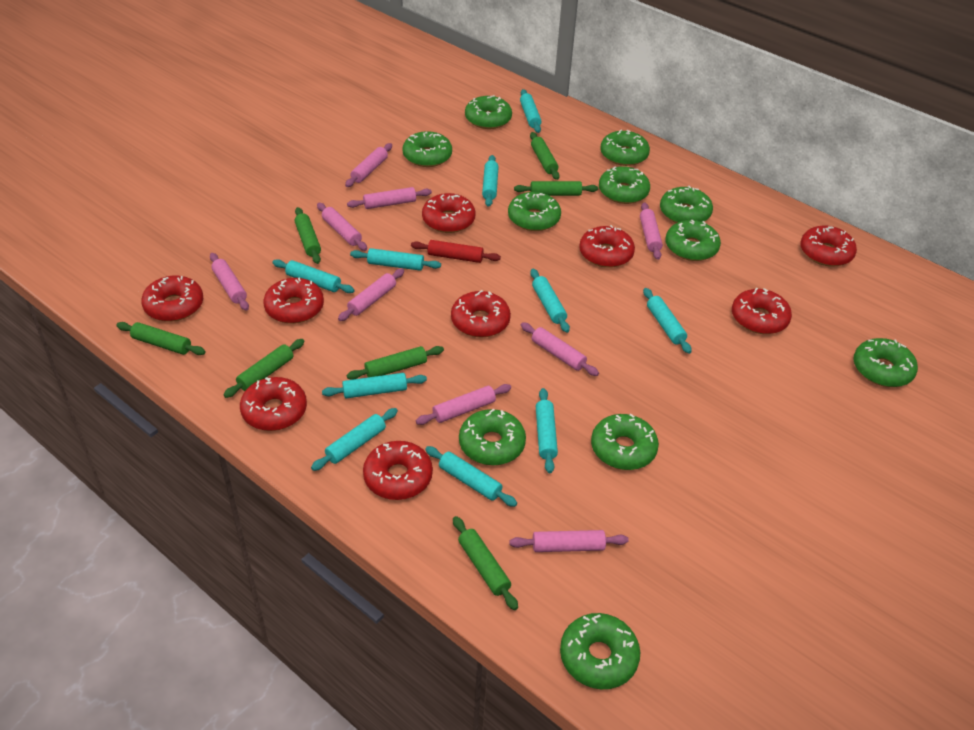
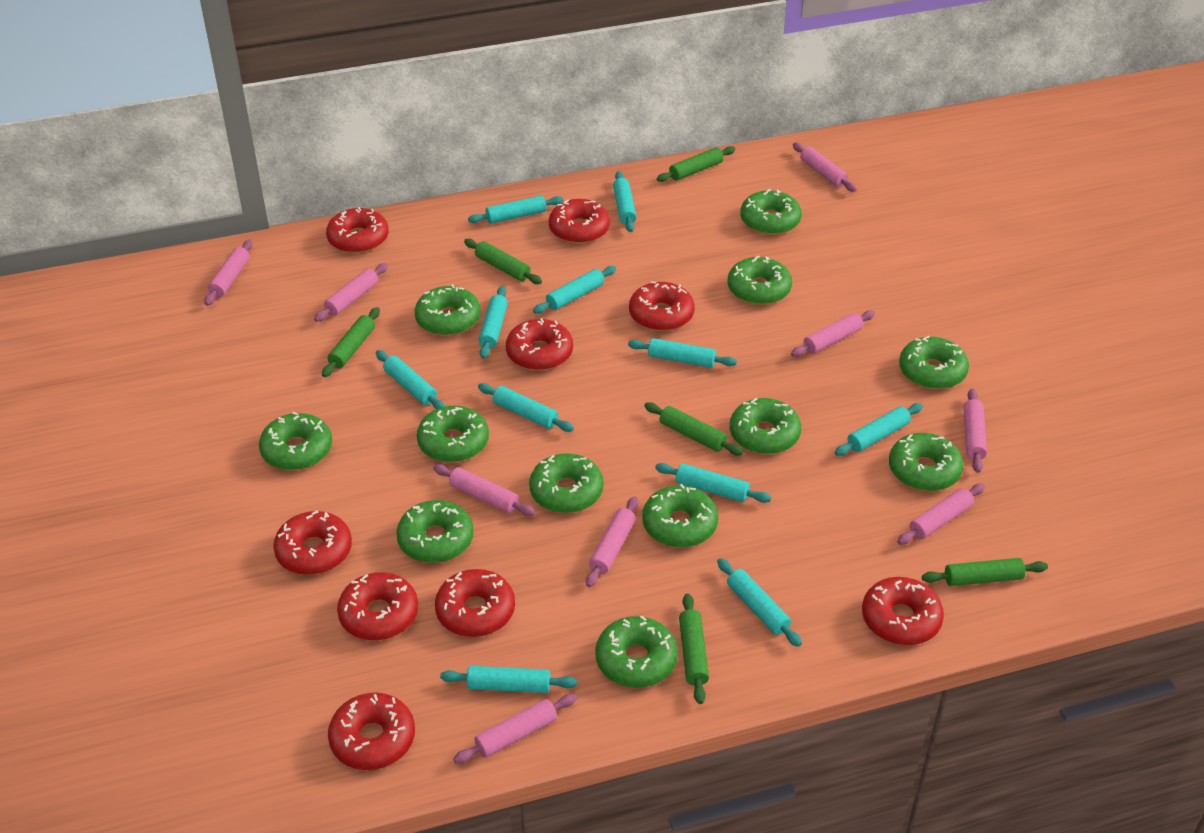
green donut: 11 -> 12
green rolling pin: 7 -> 6
red rolling pin: 1 -> 0
turquoise rolling pin: 10 -> 11

